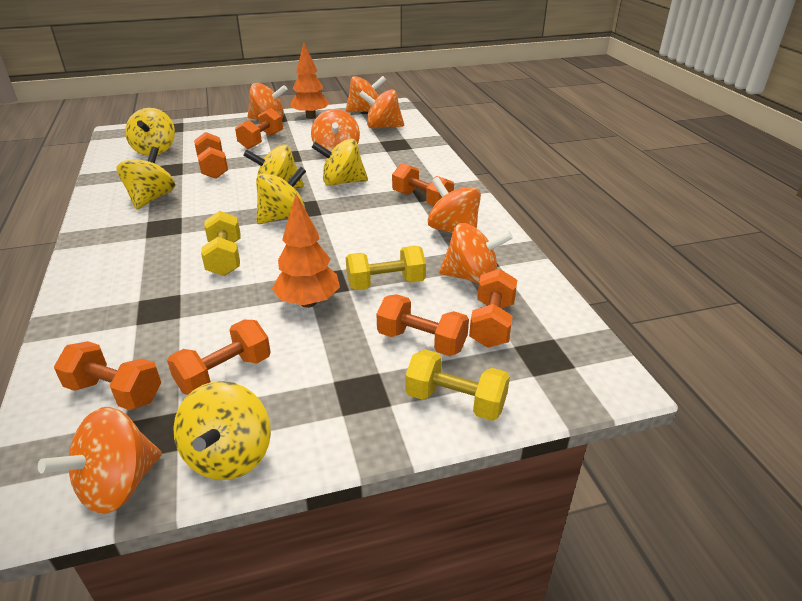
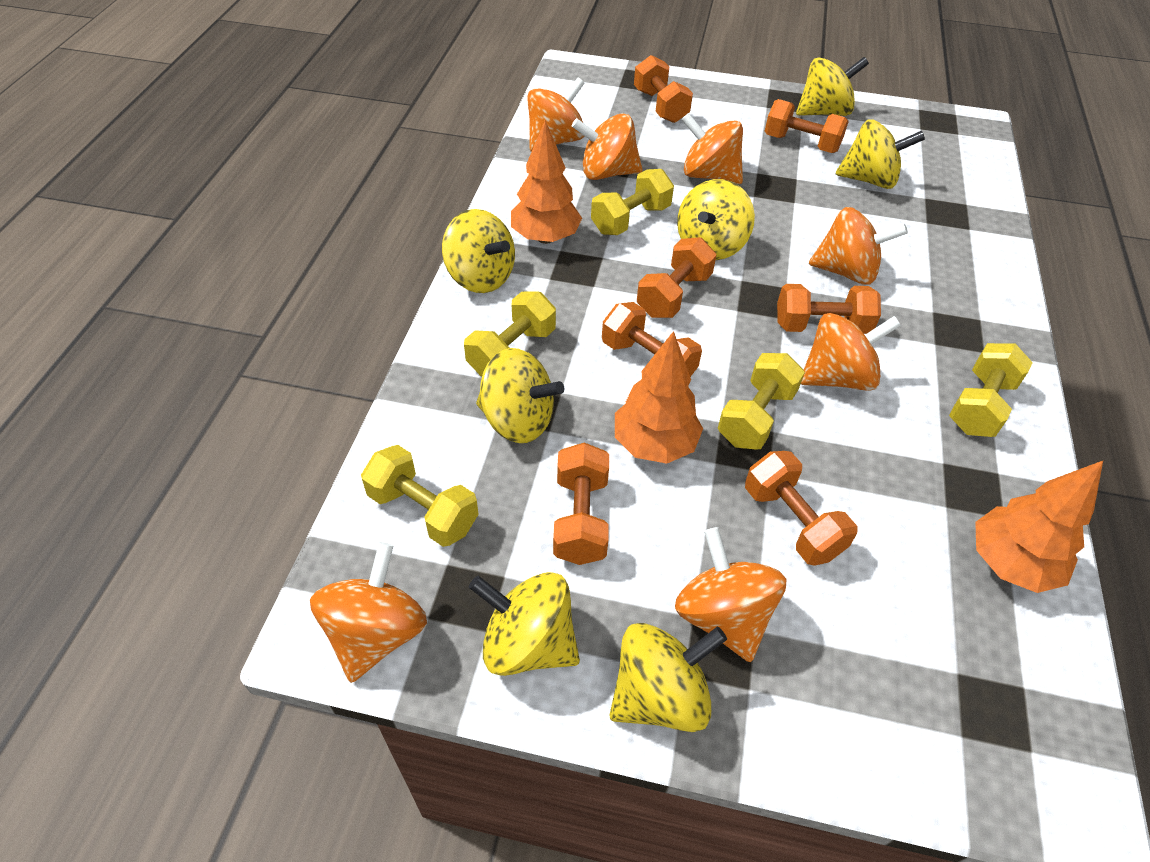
orange tree: 2 -> 3
yellow dumbbell: 3 -> 5
yellow spinning top: 6 -> 7

